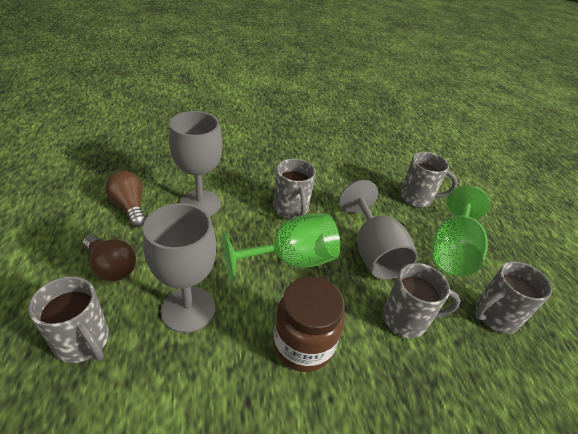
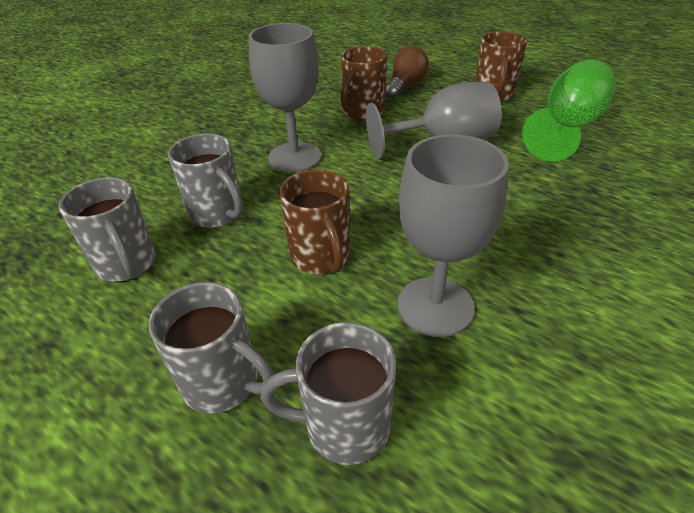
brown jar: 1 -> 0
brown light bulb: 2 -> 1
brown mug: 0 -> 3
green goblet: 2 -> 1
grey mug: 5 -> 4

